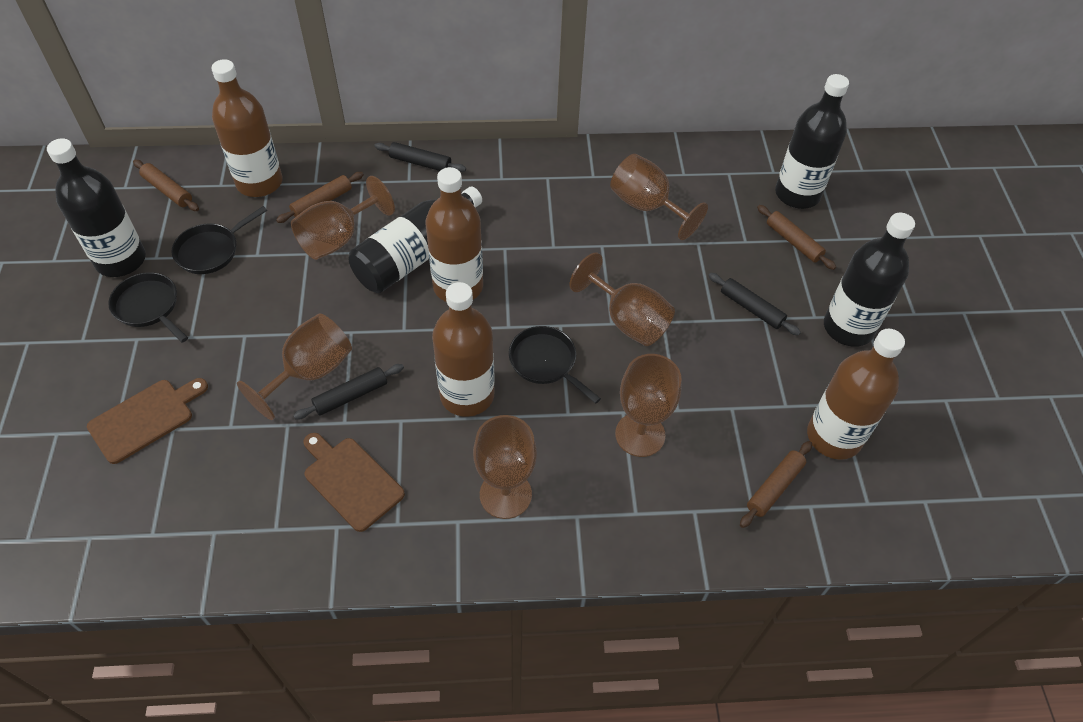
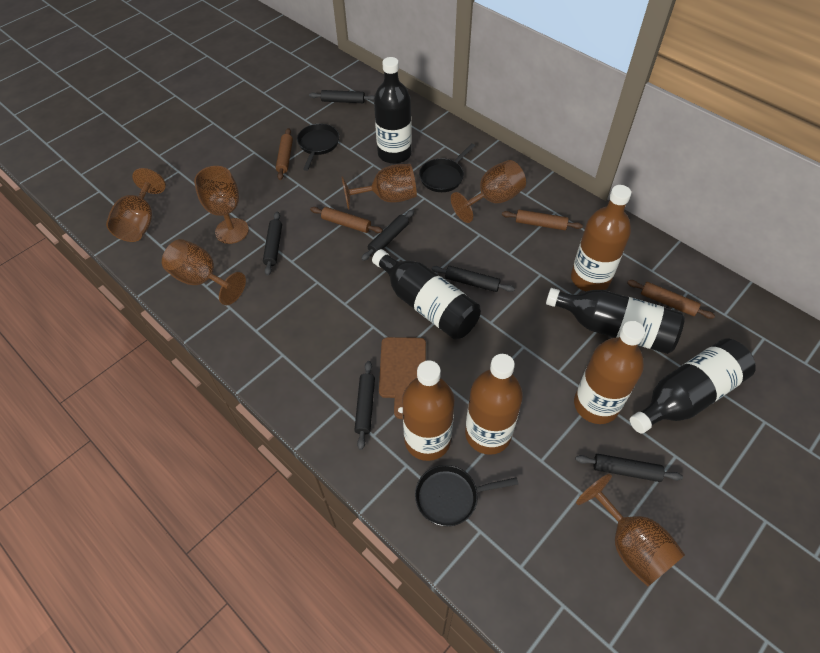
black rolling pin: 3 -> 6
brown cutting board: 2 -> 1

